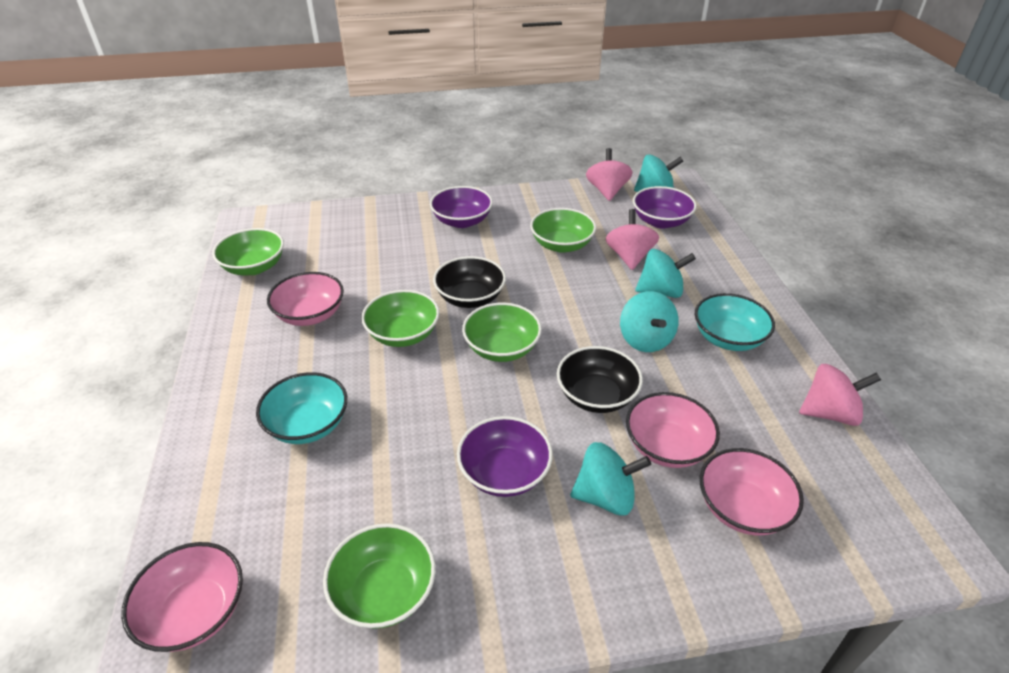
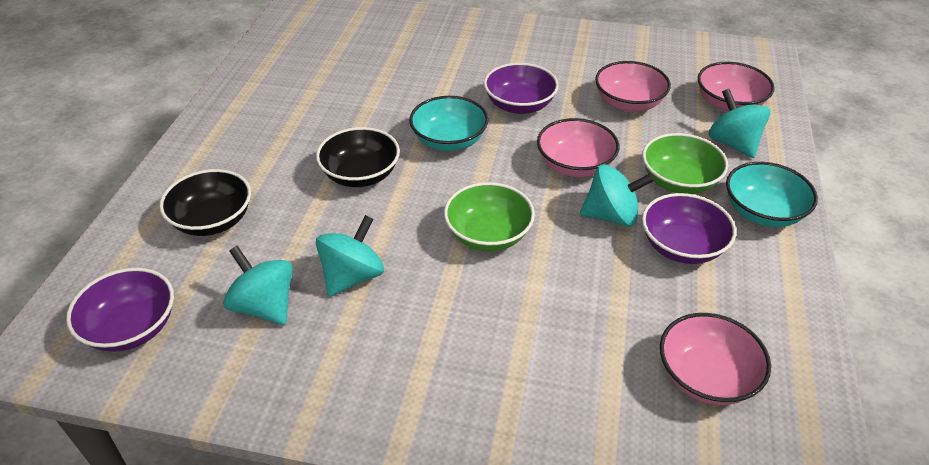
green bowl: 5 -> 2
pink spinning top: 3 -> 0

